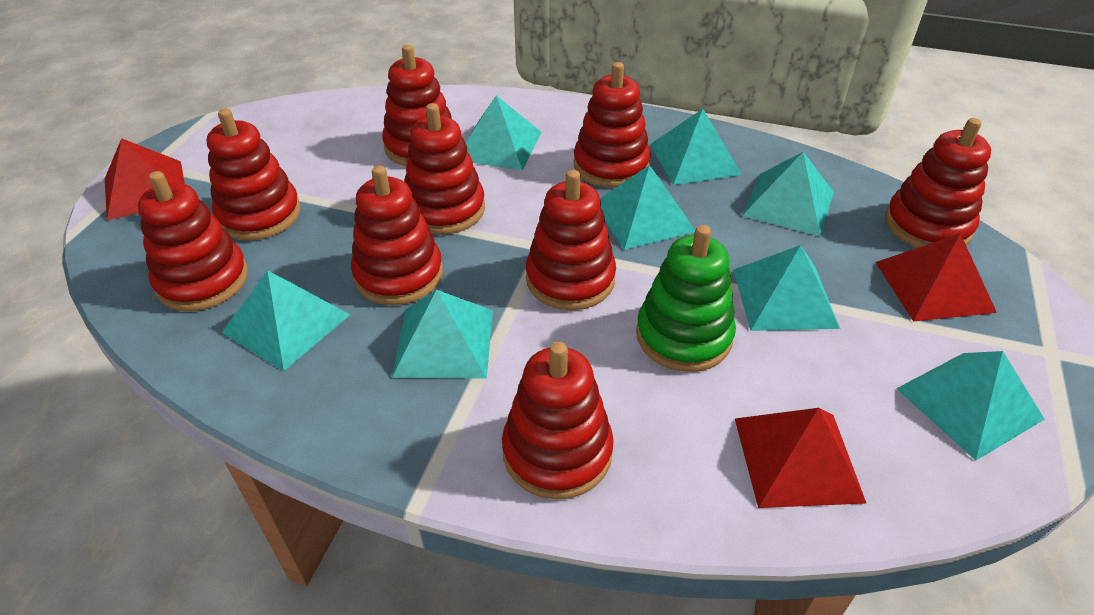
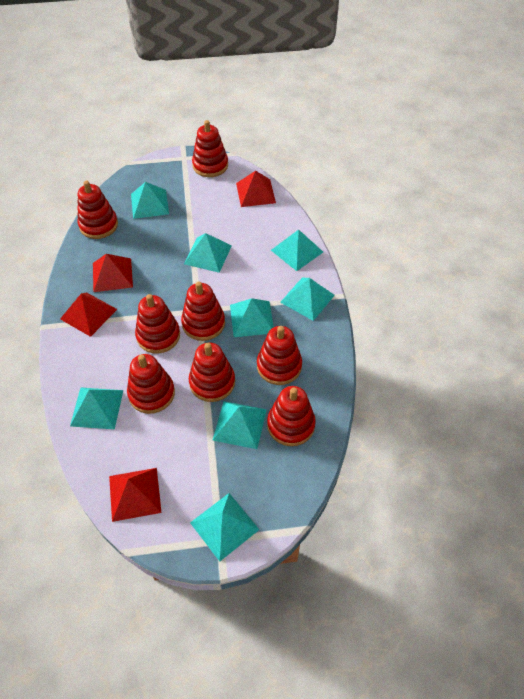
green stacking toy: 1 -> 0
red pyramid: 3 -> 4
red stacking toy: 9 -> 8

